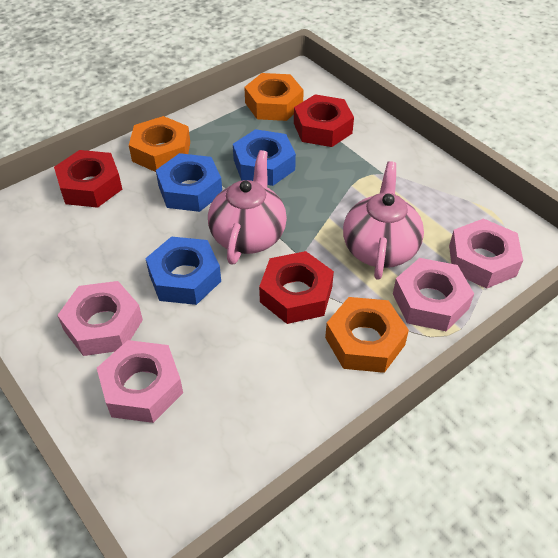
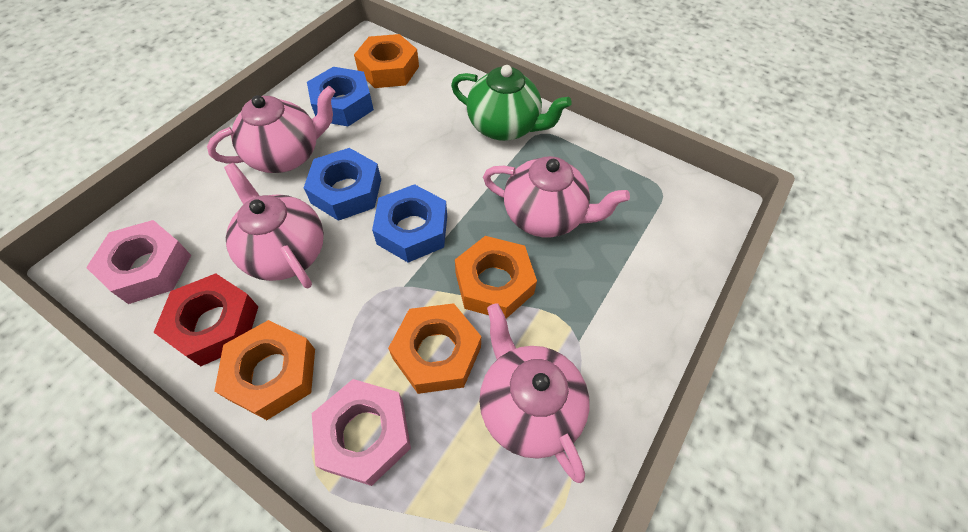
green teapot: 0 -> 1
orange nut: 3 -> 4
pink nut: 4 -> 2
pink teapot: 2 -> 4
red nut: 3 -> 1

